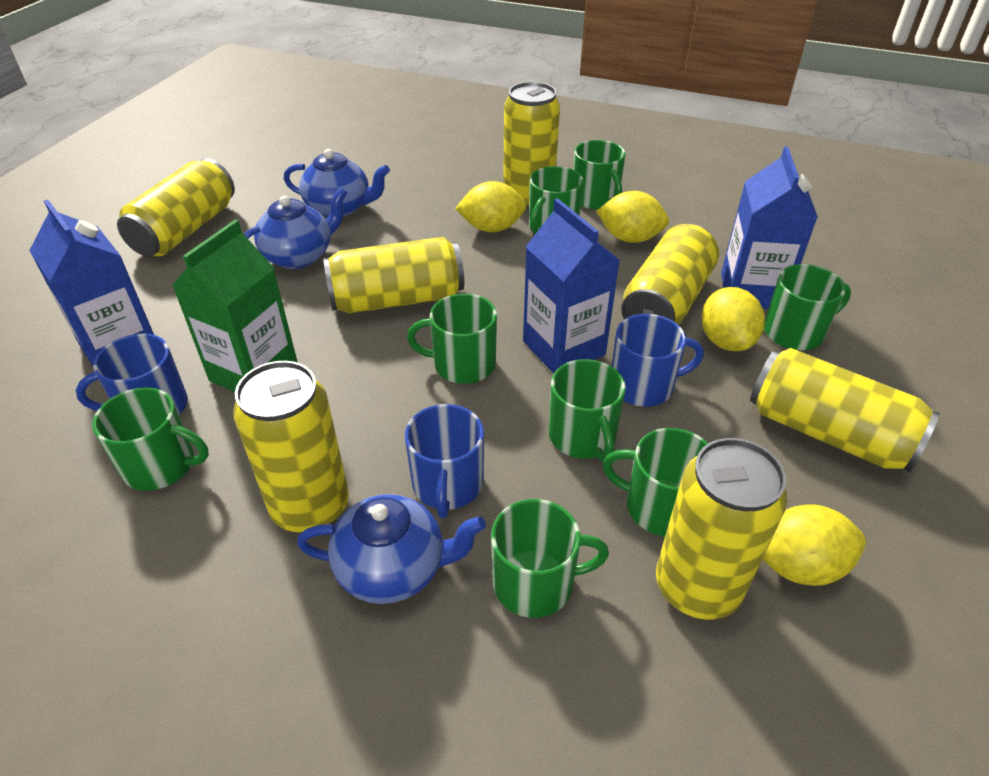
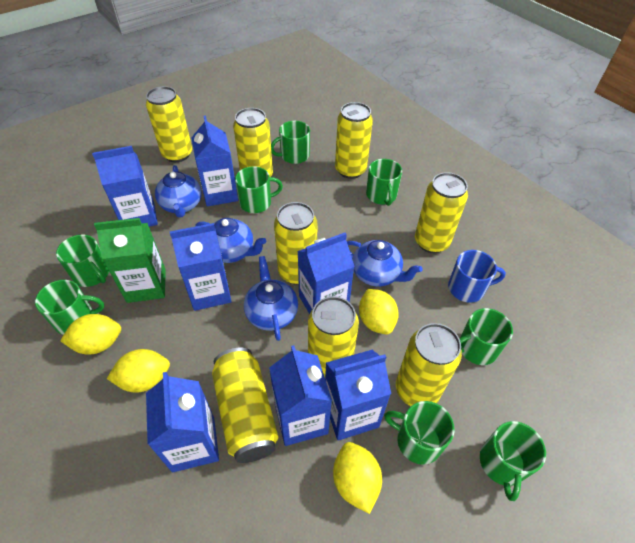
blue carton: 3 -> 7
blue mug: 3 -> 1
blue teapot: 3 -> 4
yellow can: 7 -> 8

